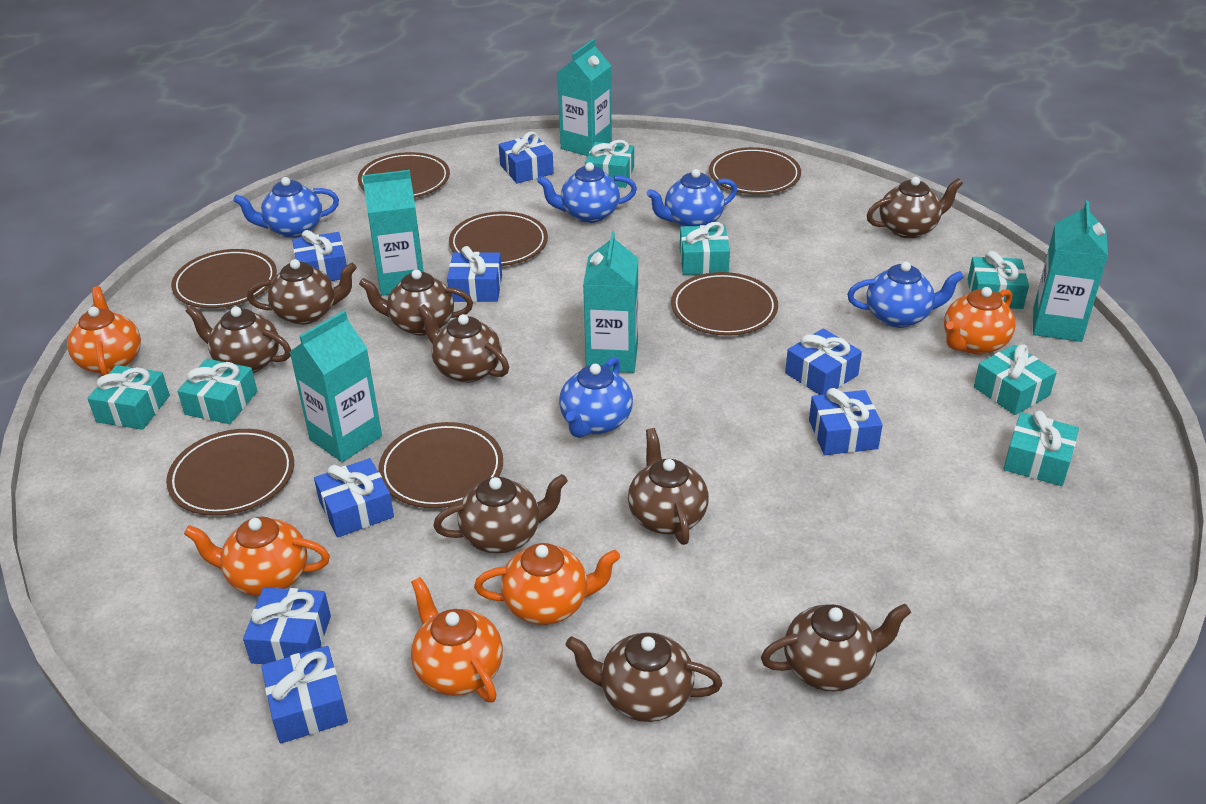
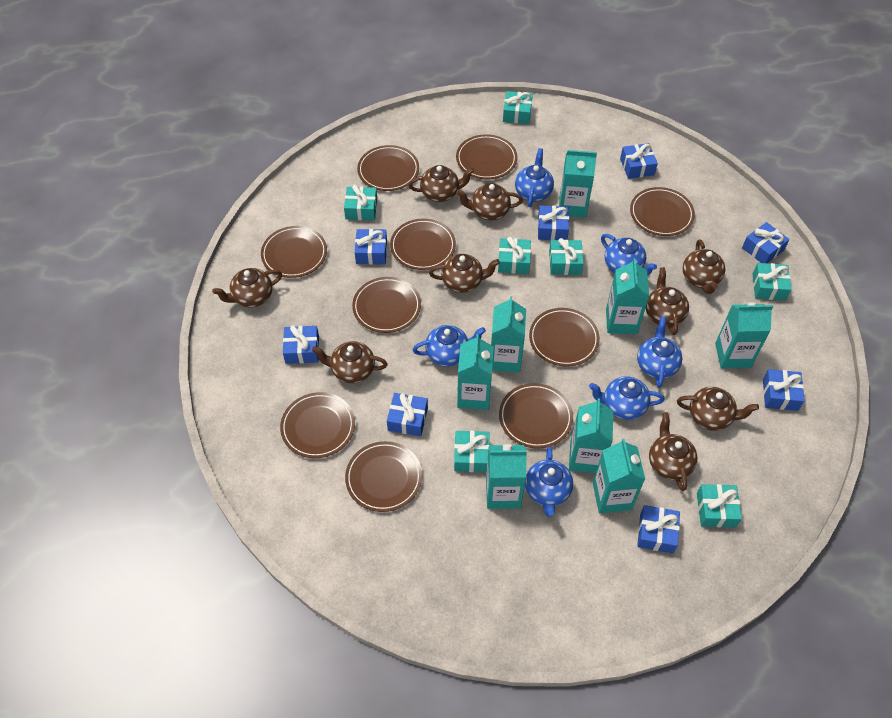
blue teapot: 5 -> 6
brown plate: 7 -> 10
orange teapot: 5 -> 0
turquoise carton: 5 -> 8

